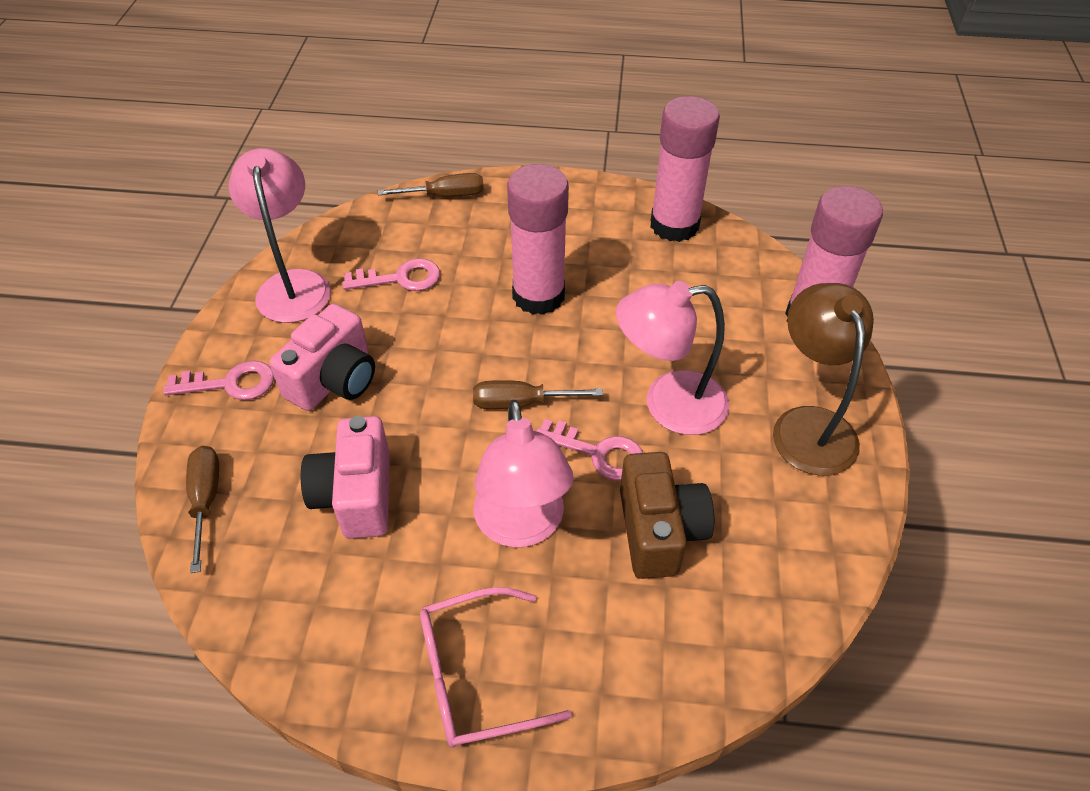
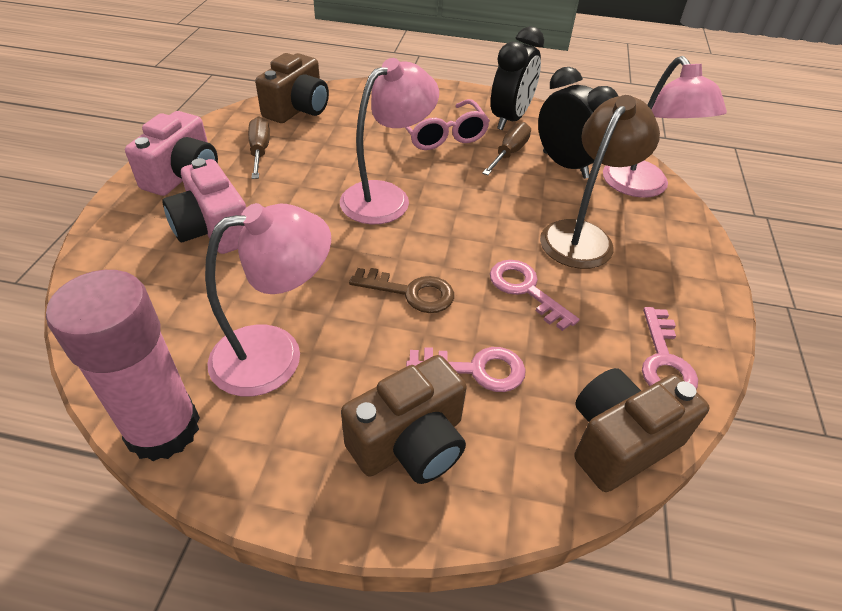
black clock: 0 -> 2
brown camera: 1 -> 3
brown key: 0 -> 1
brown screwdriver: 3 -> 2
pink glue stick: 3 -> 1

